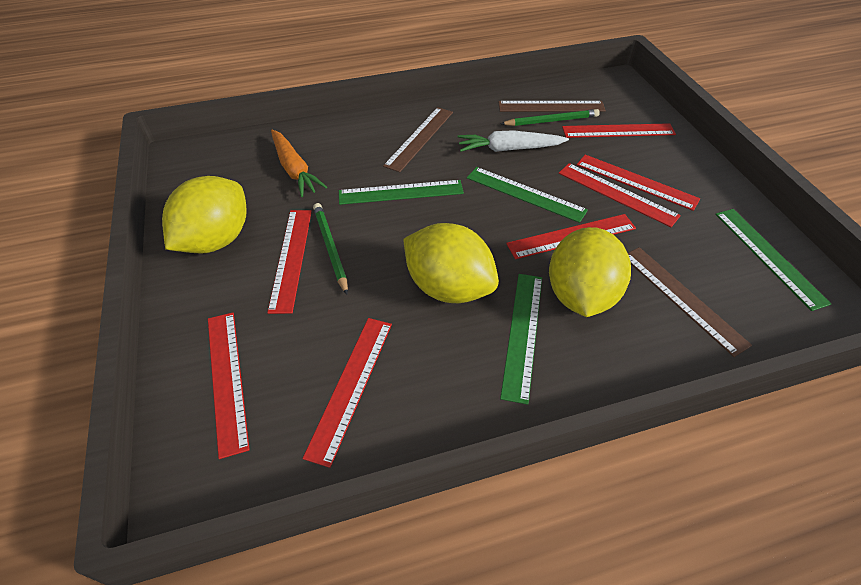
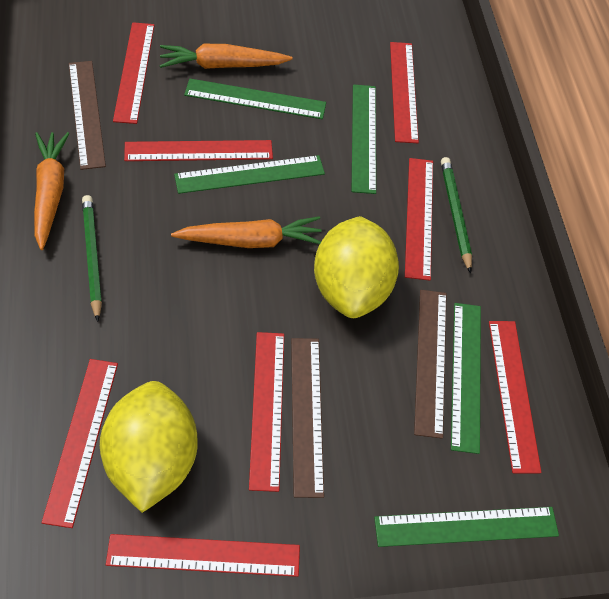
green ruler: 4 -> 5
orange carrot: 1 -> 3
red ruler: 7 -> 8
white carrot: 1 -> 0
yellow lemon: 3 -> 2

